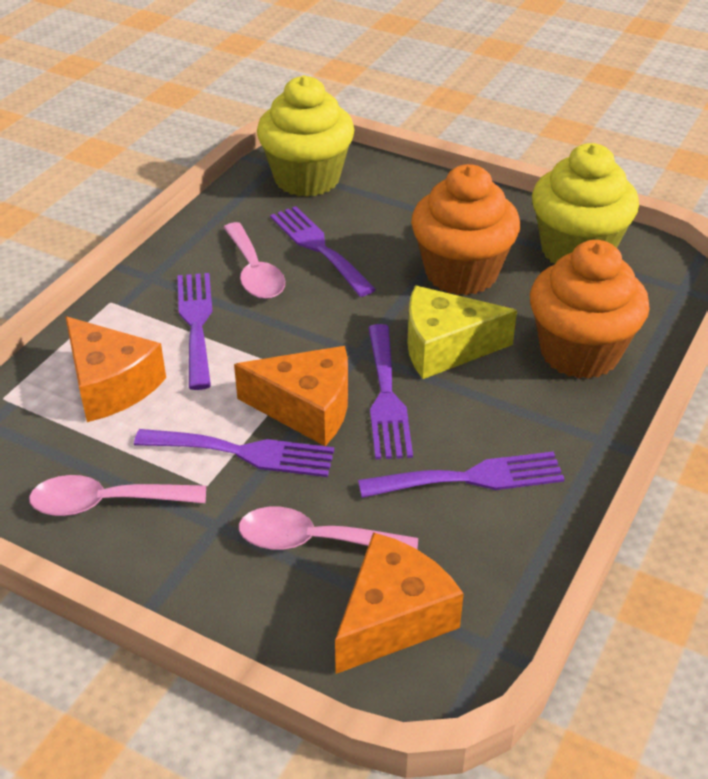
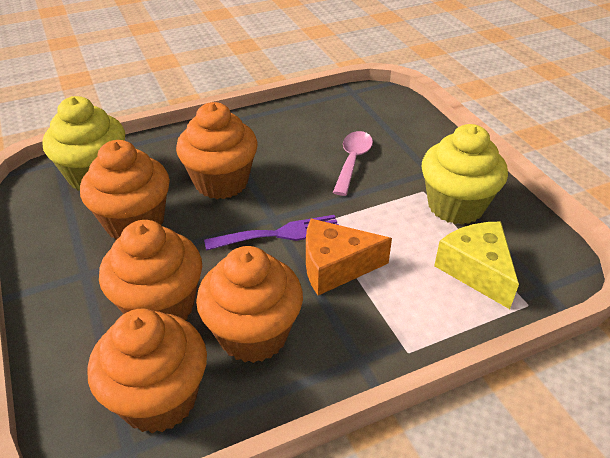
orange cheese: 3 -> 1
orange cupcake: 2 -> 5
pink spoon: 3 -> 1
purple fork: 5 -> 1

